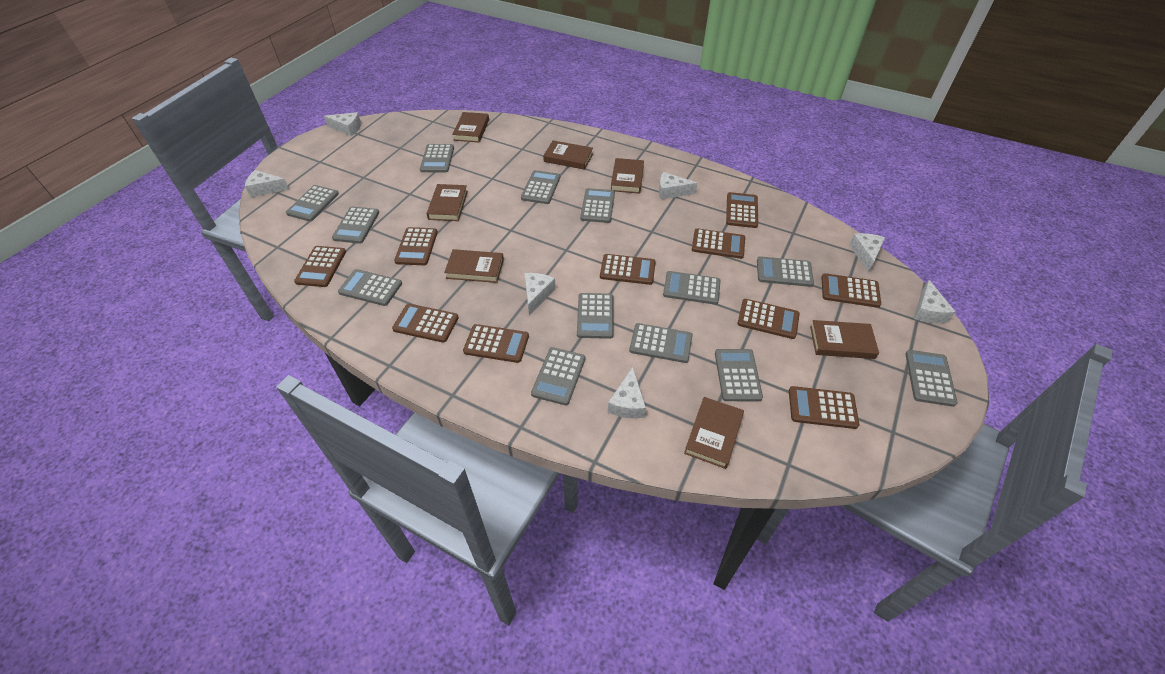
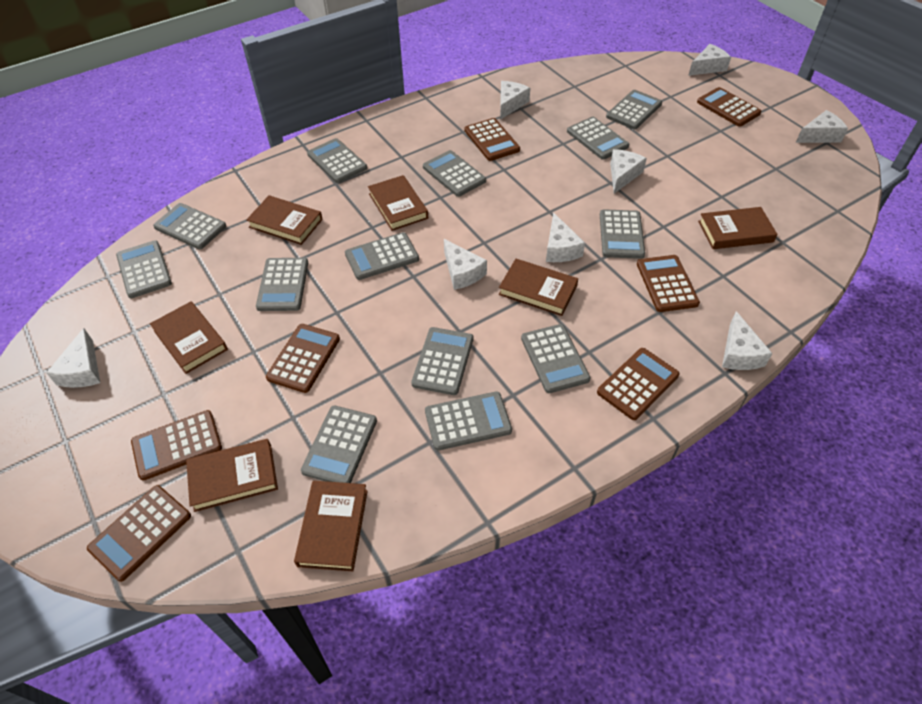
brown calculator: 10 -> 7
white cheese: 7 -> 8

